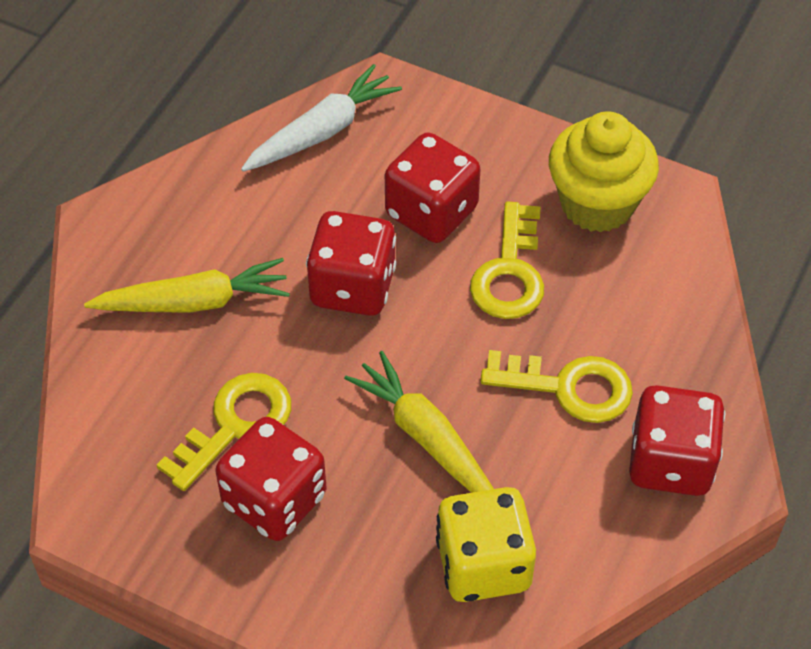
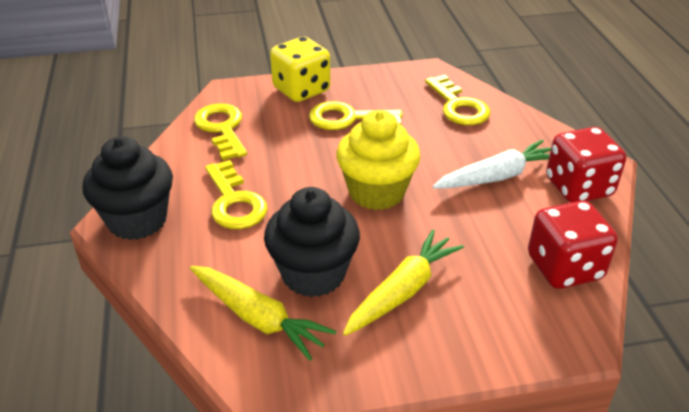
black cupcake: 0 -> 2
red dice: 4 -> 2
yellow key: 3 -> 4

